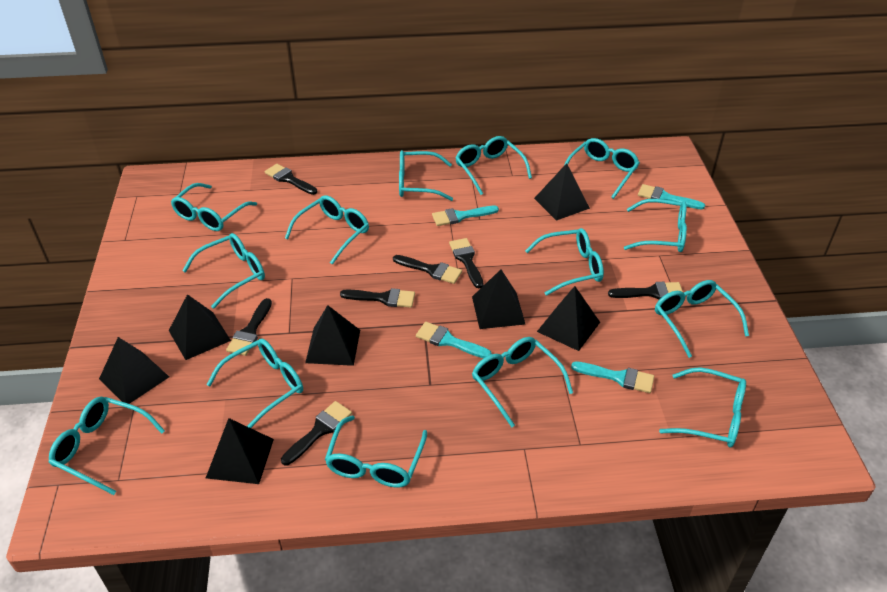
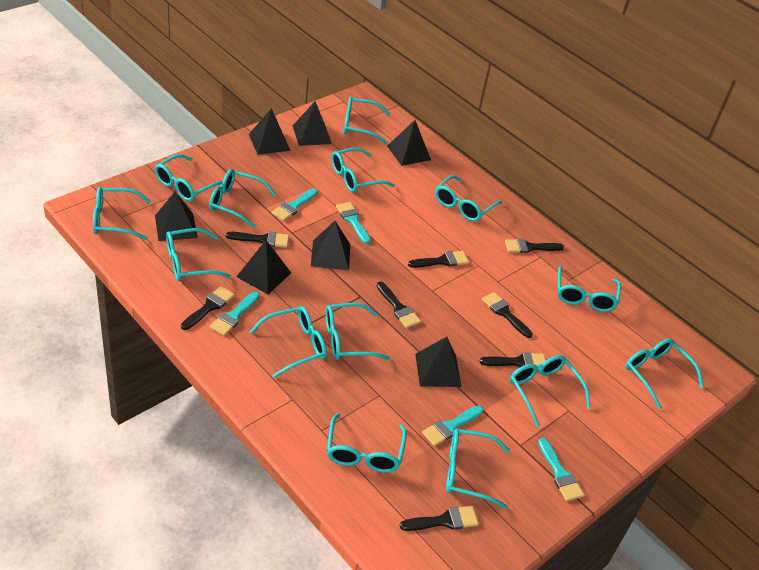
black brush: 7 -> 8
turquoise brush: 4 -> 5

